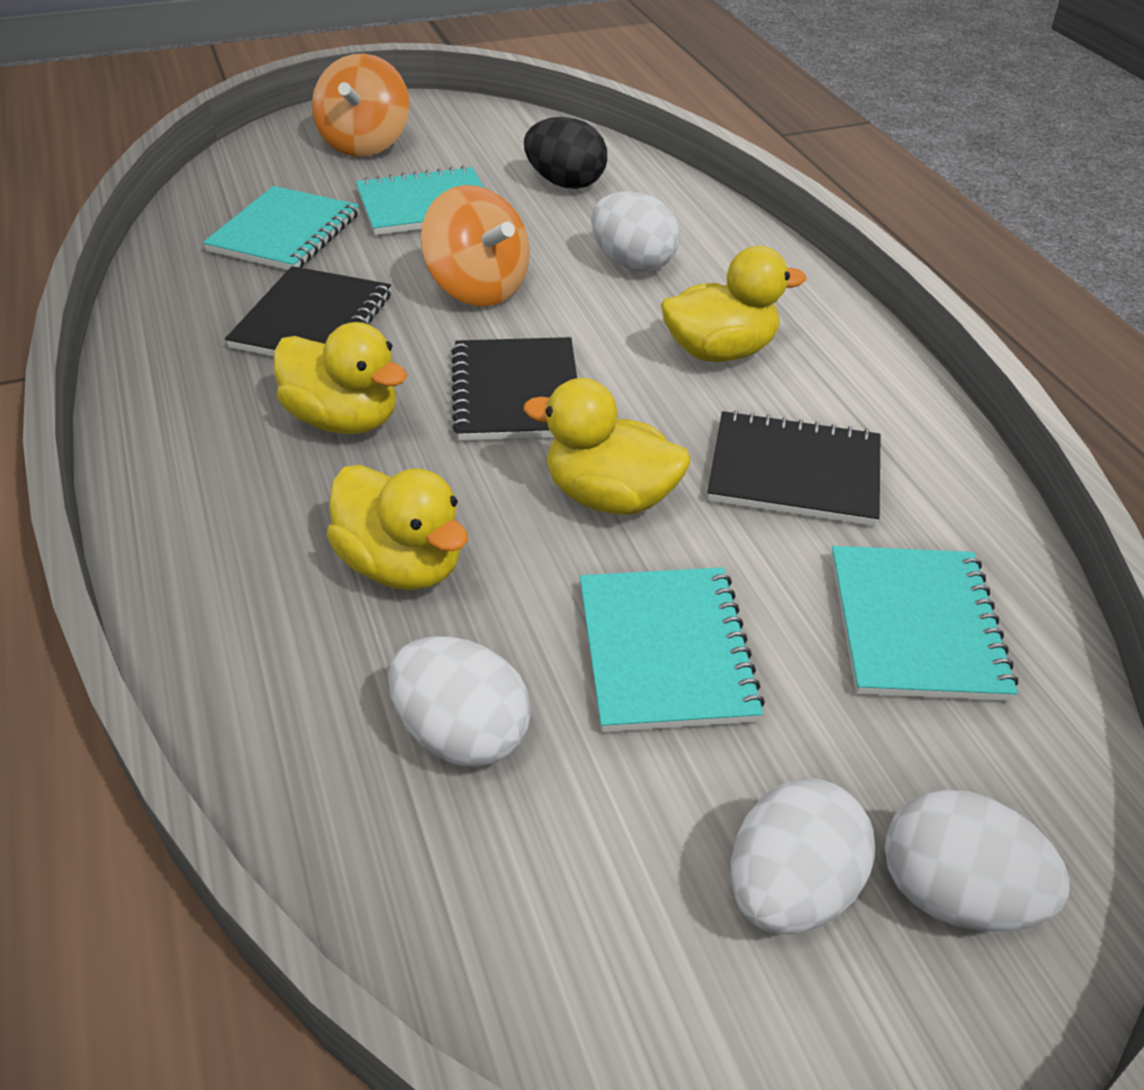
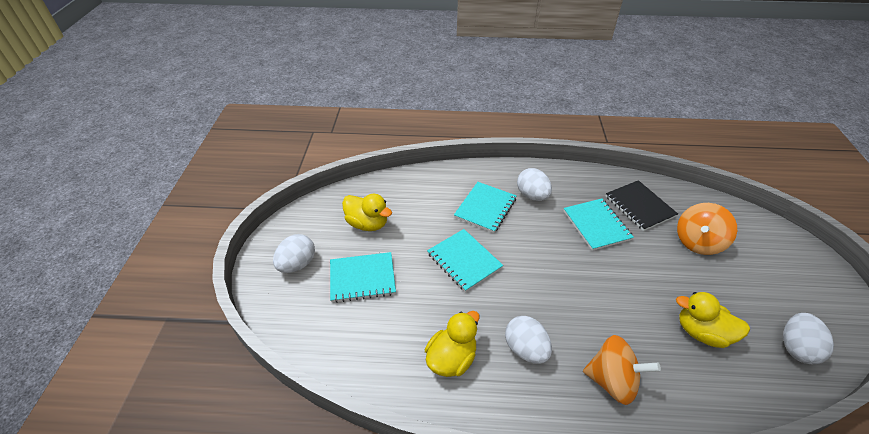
black egg: 1 -> 0
black notebook: 3 -> 1
yellow duck: 4 -> 3

